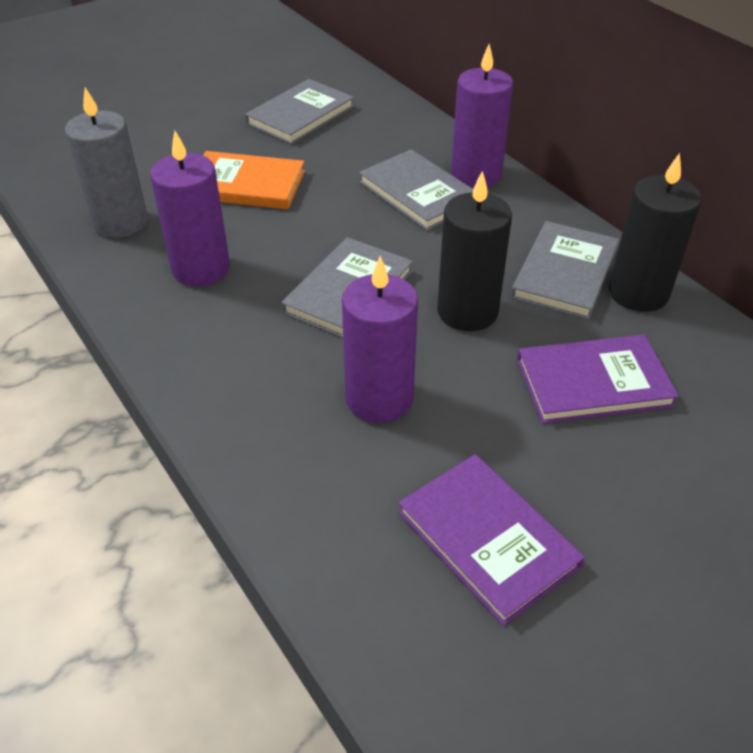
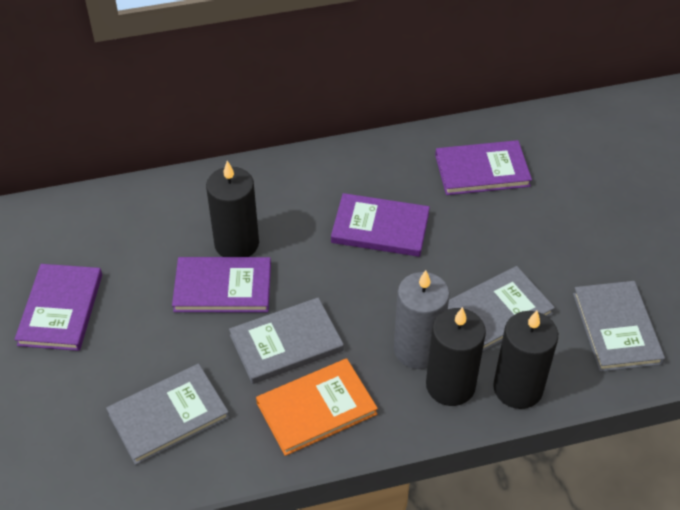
black candle: 2 -> 3
purple book: 2 -> 4
purple candle: 3 -> 0

